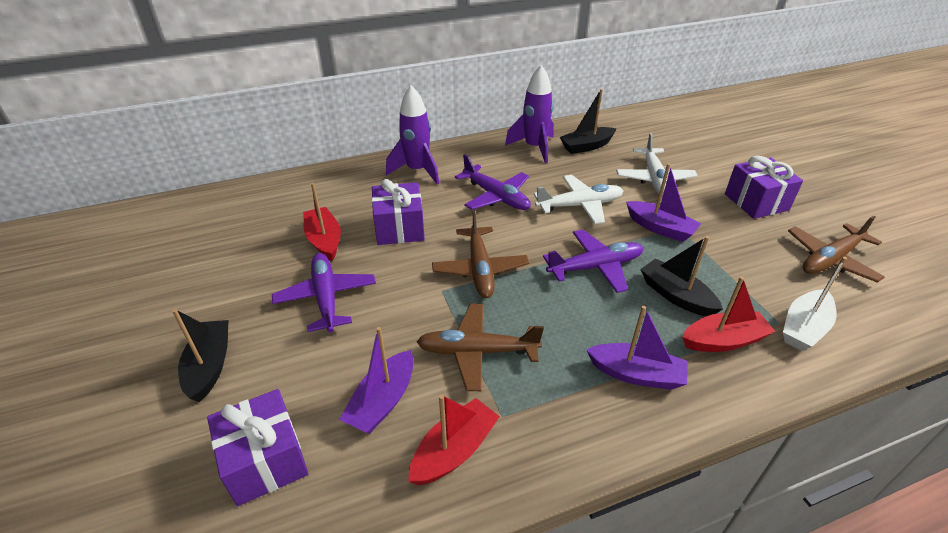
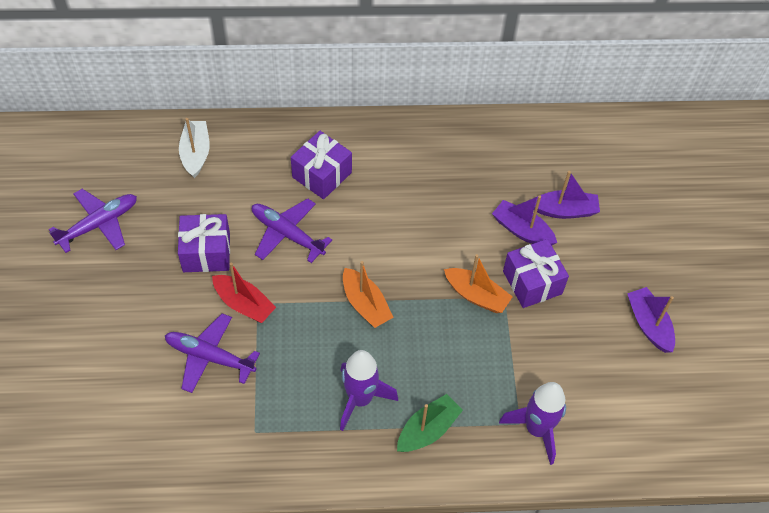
black boat: 3 -> 0
brown plane: 3 -> 0
green boat: 0 -> 1
orange boat: 0 -> 2
red boat: 3 -> 1
white plane: 2 -> 0

